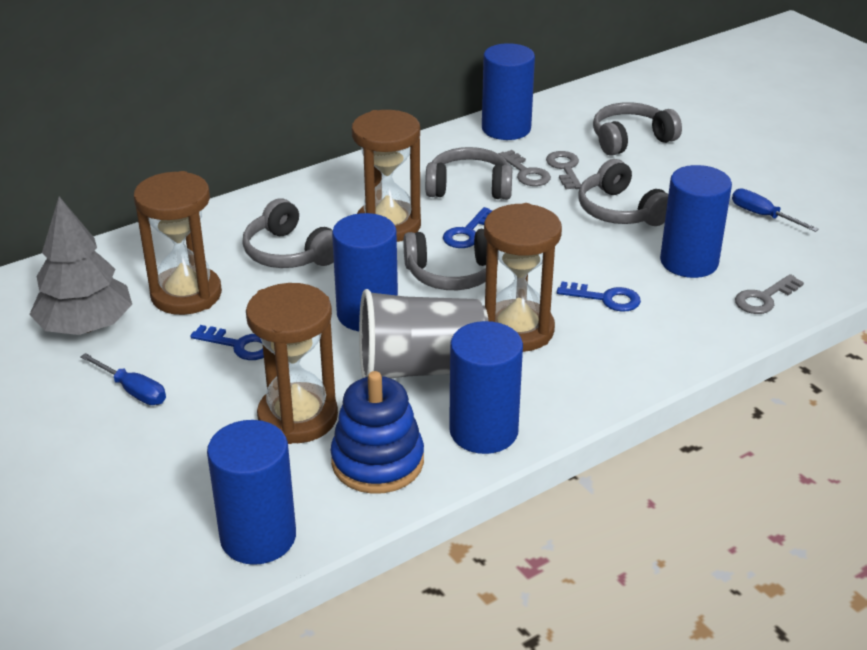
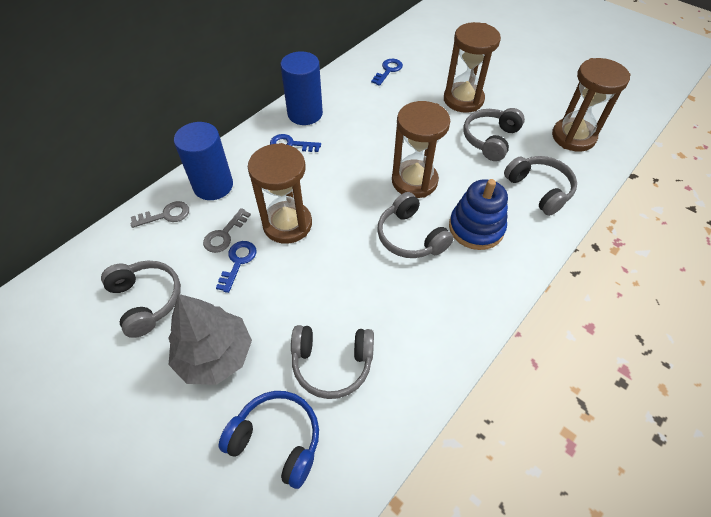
blue cylinder: 5 -> 2
blue headphones: 0 -> 1
blue screwdriver: 2 -> 0
grey cup: 1 -> 0
grey key: 3 -> 2

